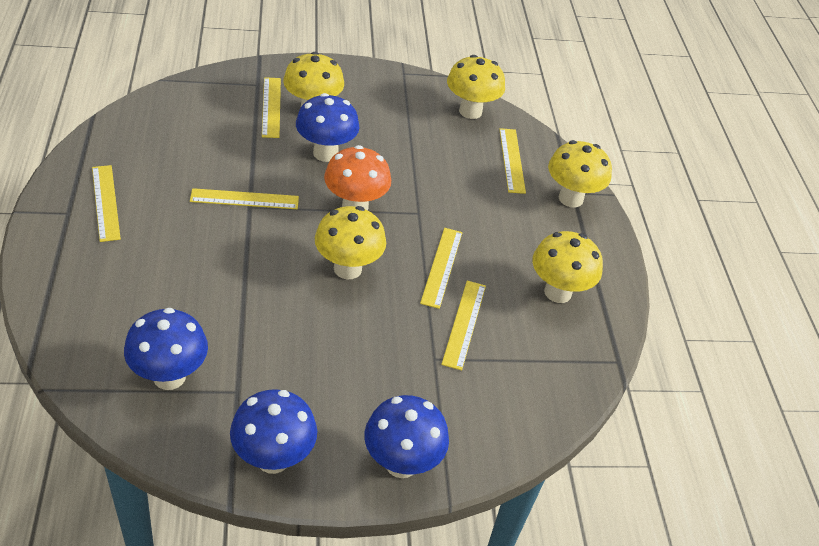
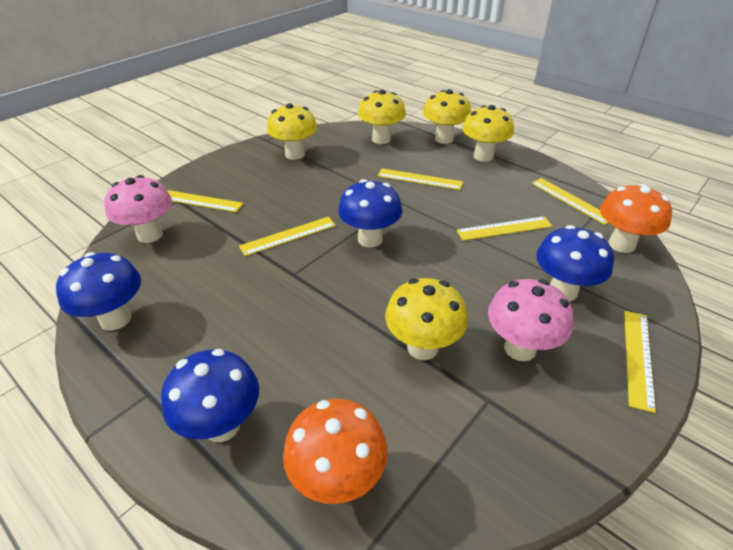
orange mushroom: 1 -> 2
pink mushroom: 0 -> 2

